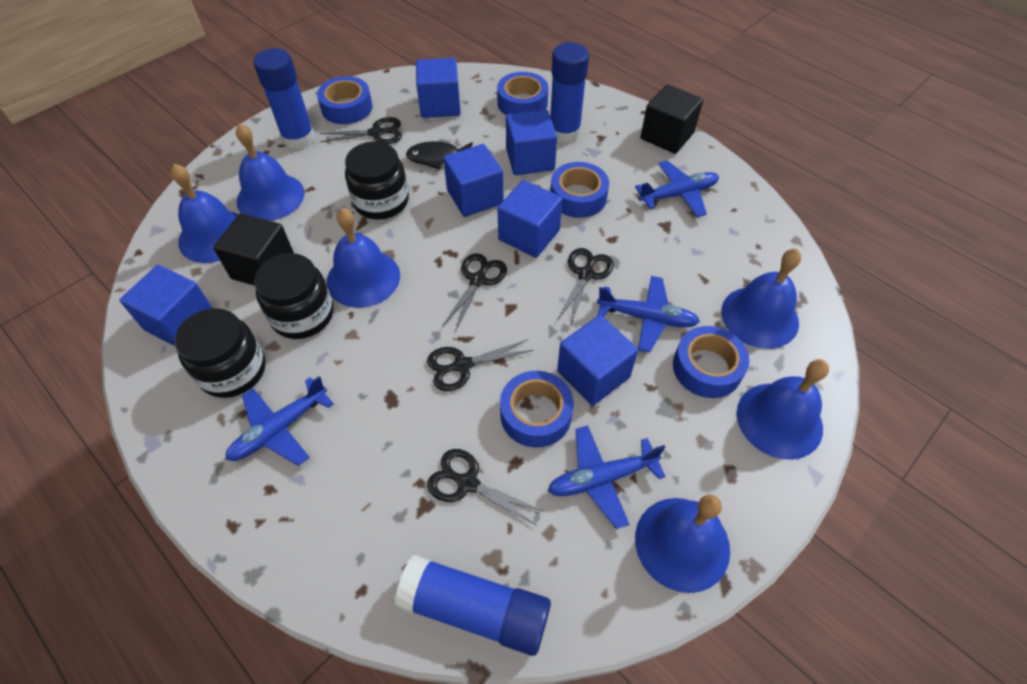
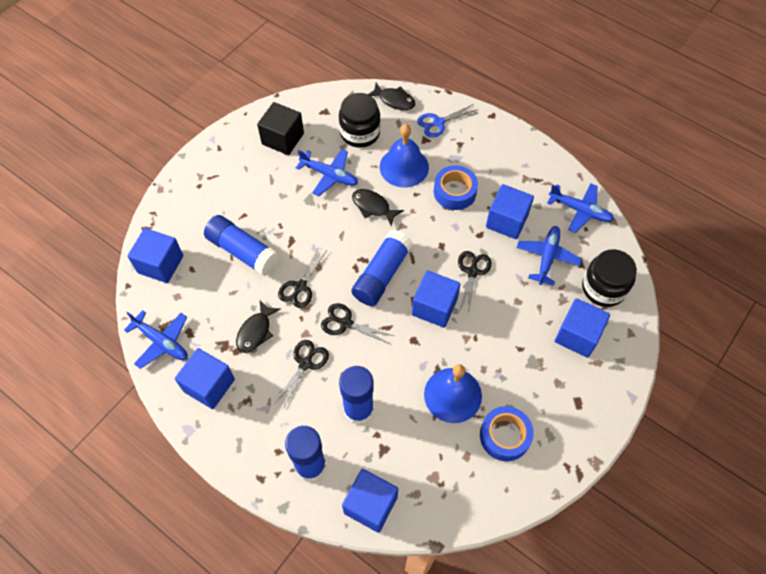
black cube: 2 -> 1
black fish: 1 -> 3
black jar: 3 -> 2
black scissors: 5 -> 4
blue bell: 6 -> 2
blue glue stick: 3 -> 4
blue scissors: 0 -> 1
blue tape: 5 -> 2

